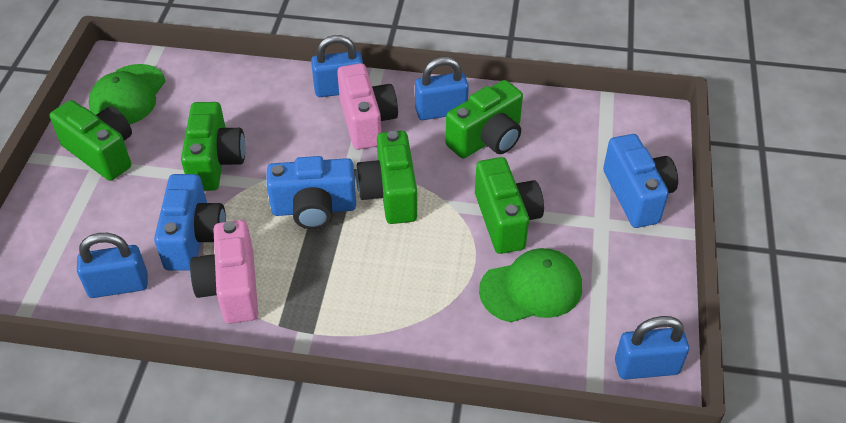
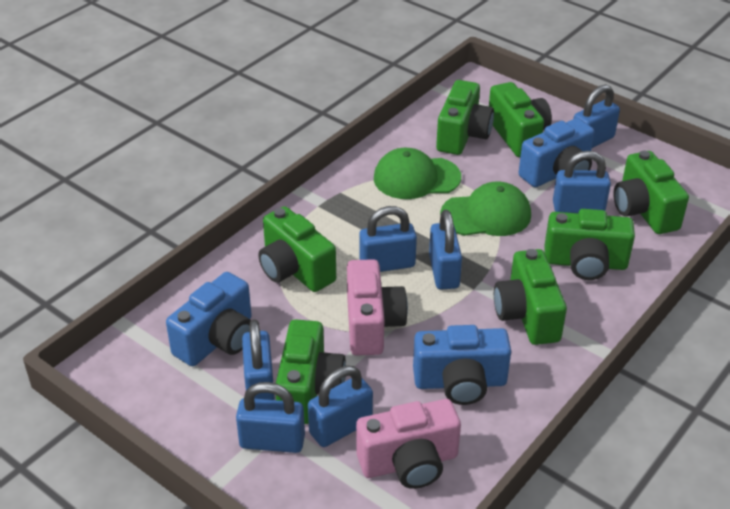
blue padlock: 4 -> 7
green camera: 5 -> 7

